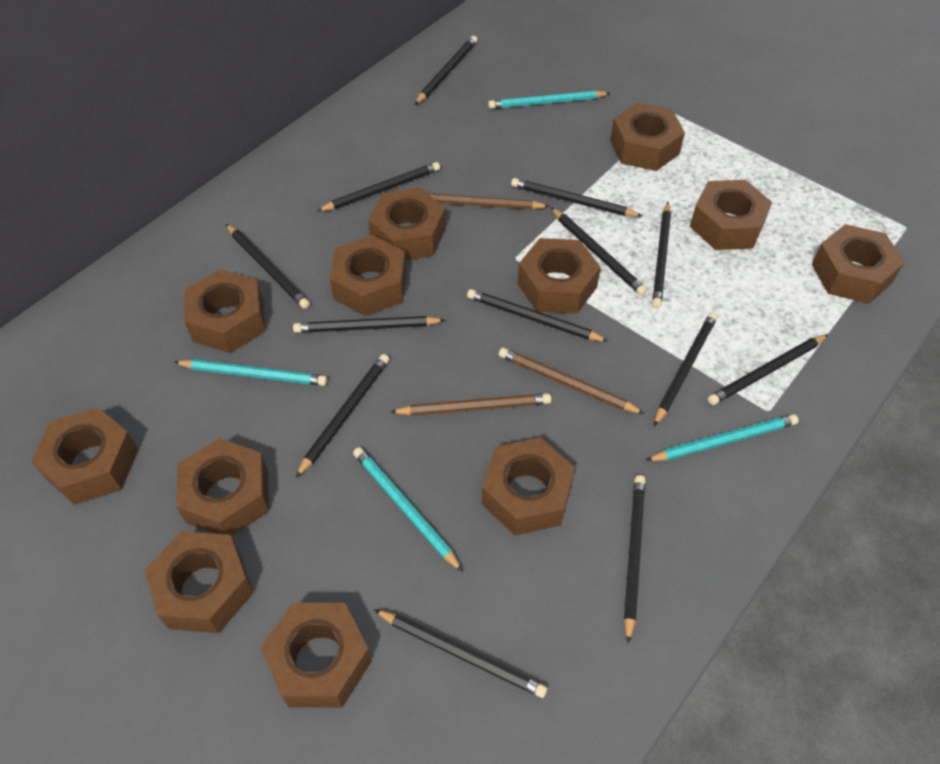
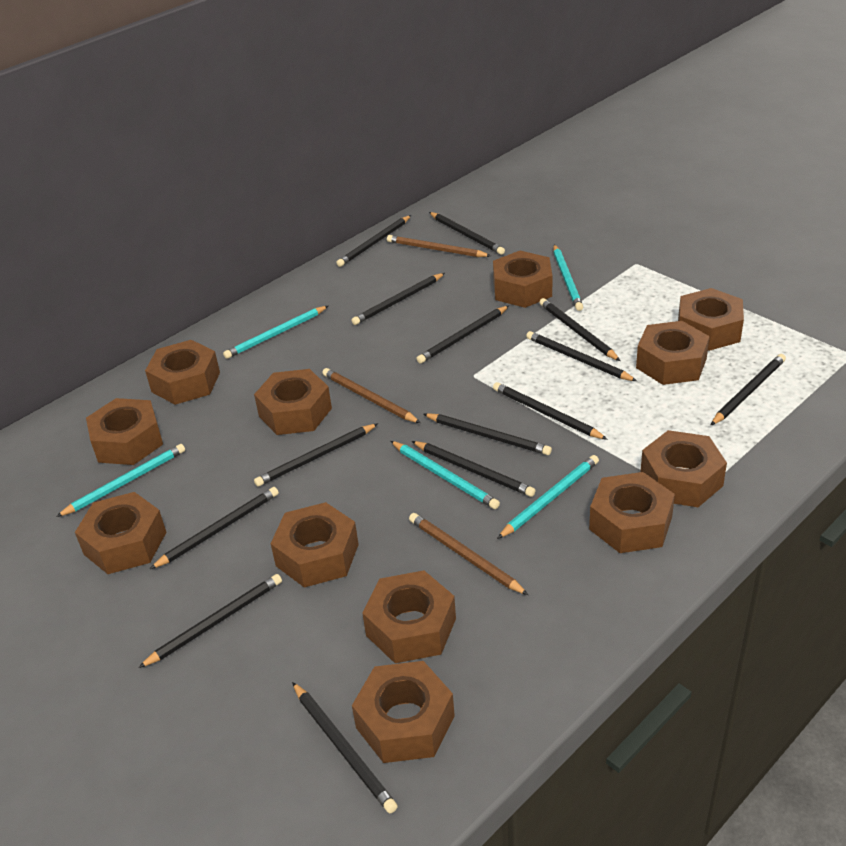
black pencil: 13 -> 14
turquoise pencil: 4 -> 5

